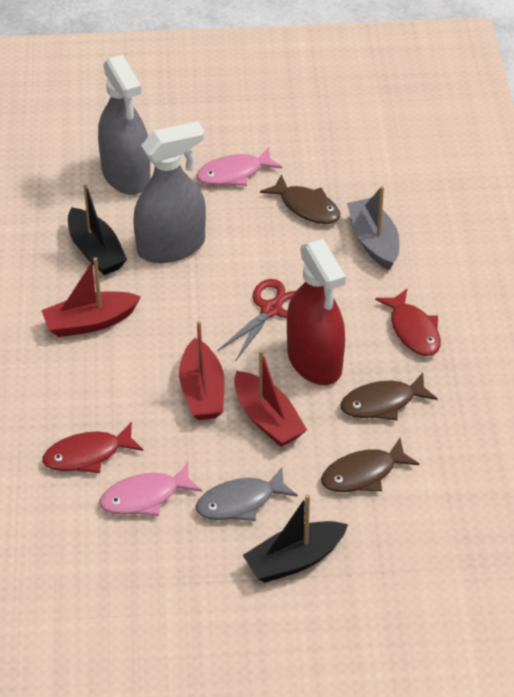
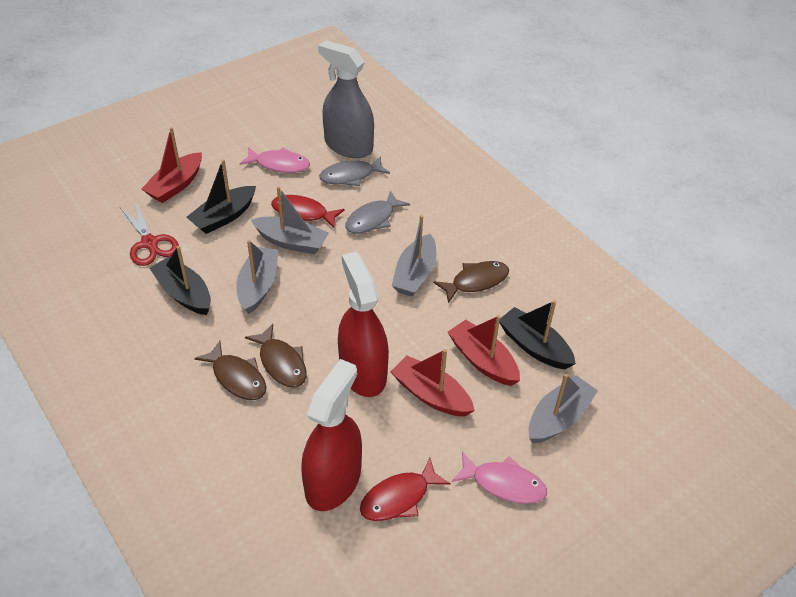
black boat: 2 -> 3
grey boat: 1 -> 4
grey fish: 1 -> 2
grey spray bottle: 2 -> 1
red spray bottle: 1 -> 2

